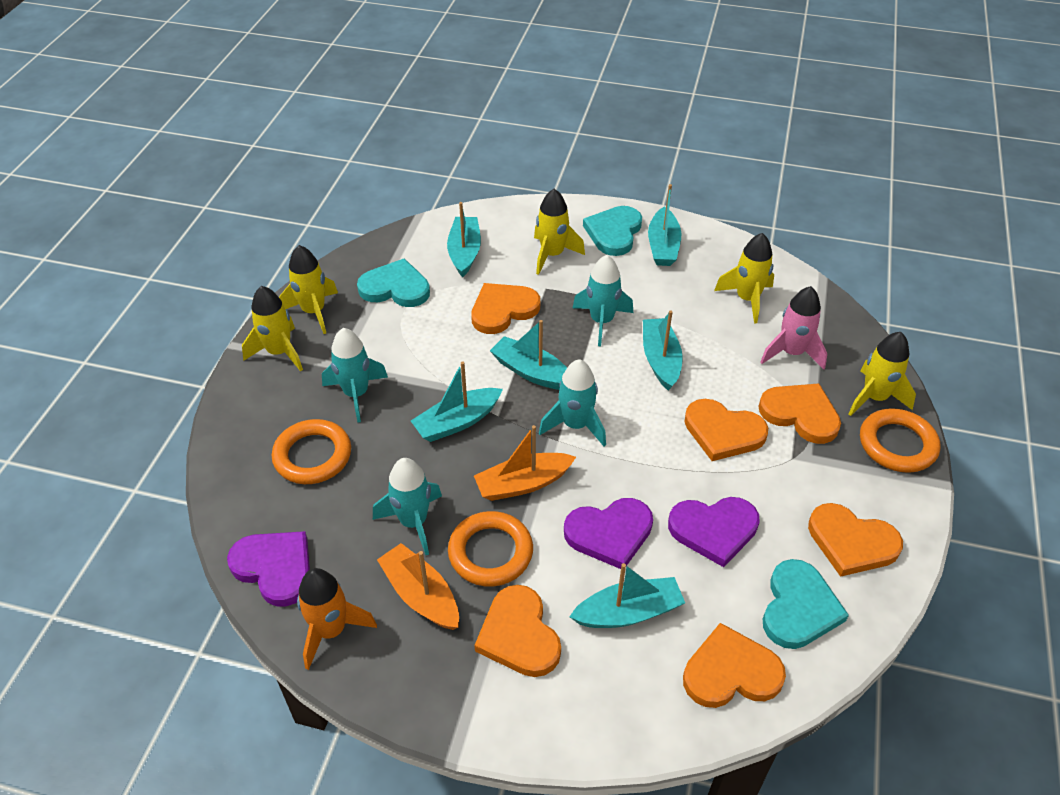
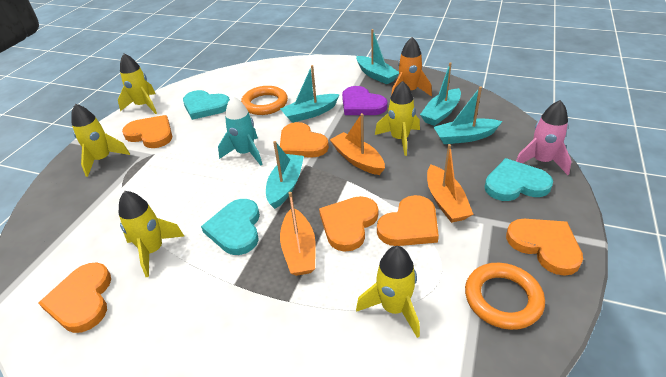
orange boat: 2 -> 3
orange ring: 3 -> 2
purple heart: 3 -> 1
turquoise boat: 6 -> 5
turquoise rocket: 4 -> 1

